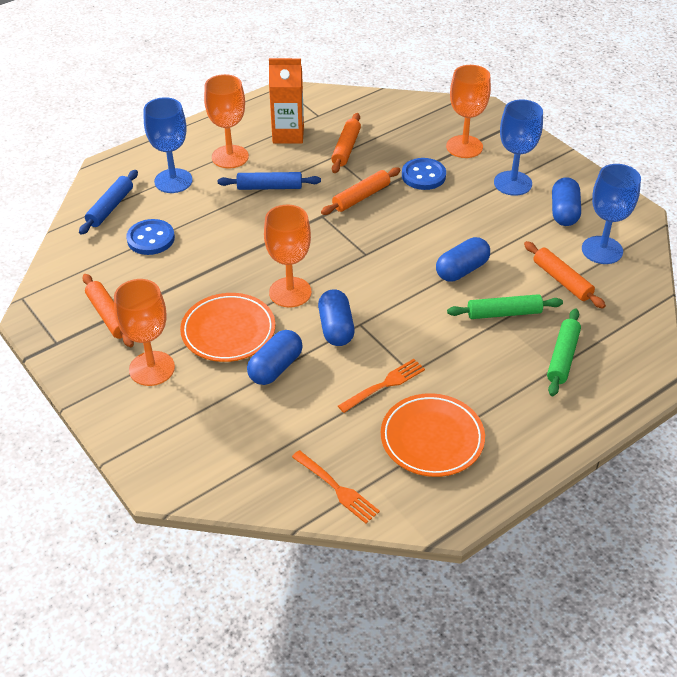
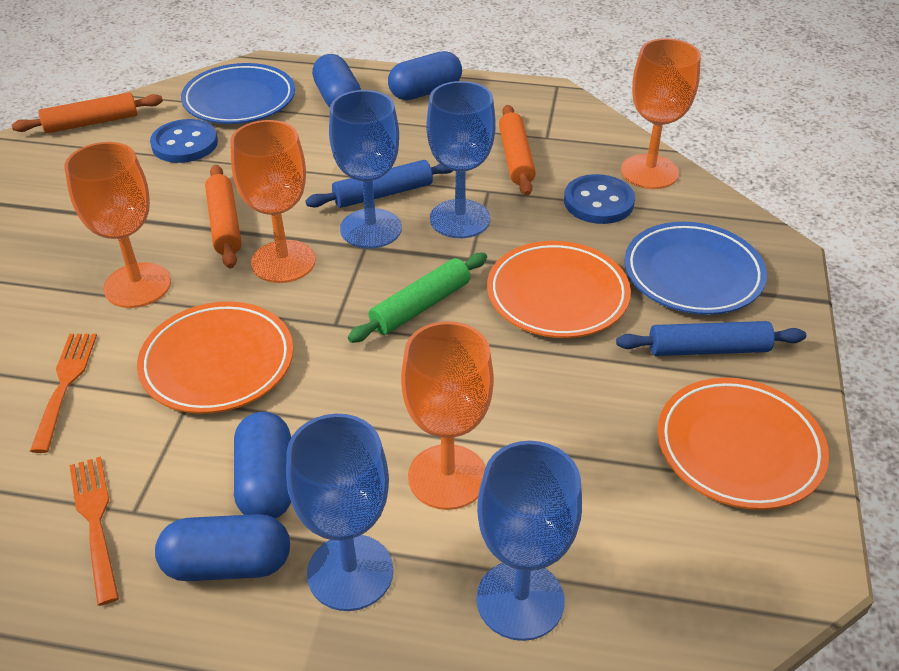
blue goblet: 3 -> 4
blue plate: 0 -> 2
green rolling pin: 2 -> 1
orange carton: 1 -> 0
orange plate: 2 -> 3
orange rolling pin: 4 -> 3

